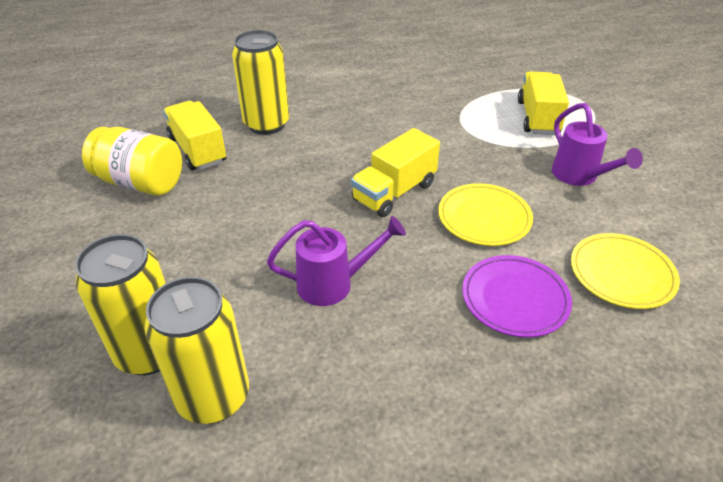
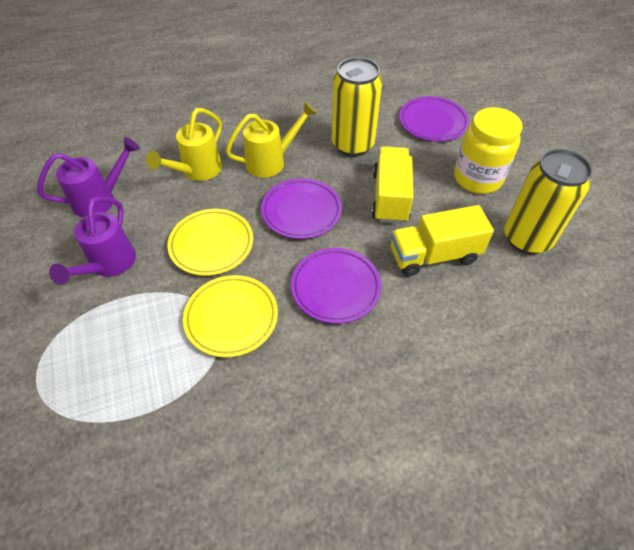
purple plate: 1 -> 3
yellow can: 3 -> 2
yellow truck: 3 -> 2
yellow watering can: 0 -> 2

